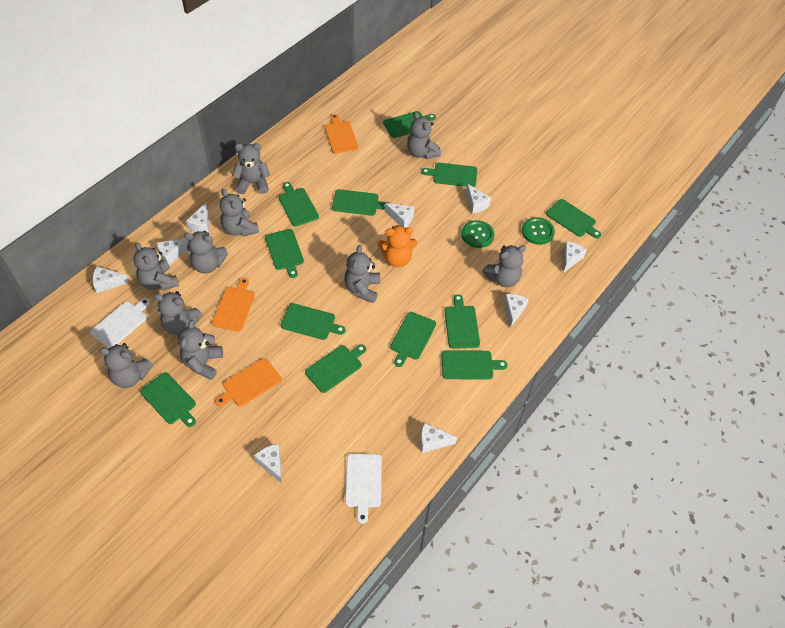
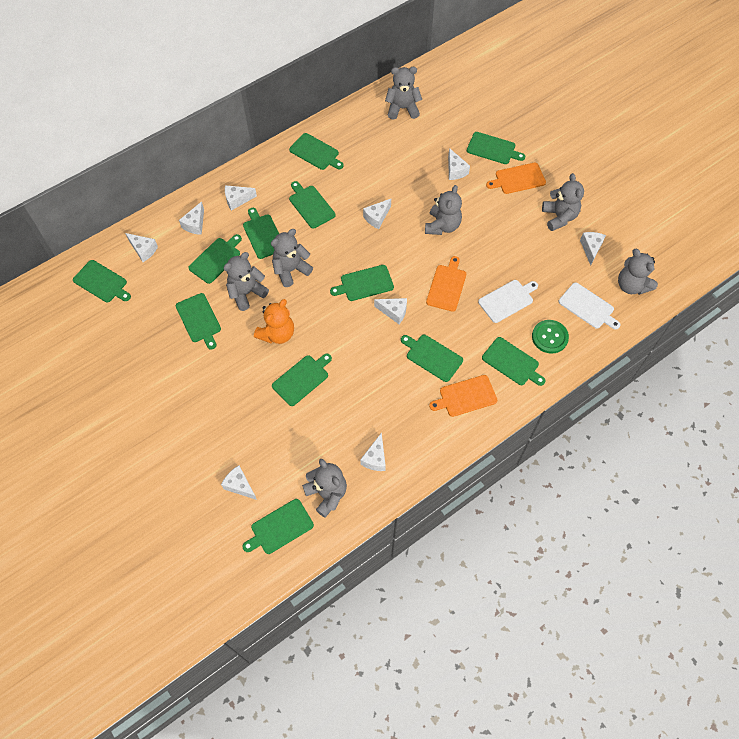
green button: 2 -> 1
grey teddy bear: 10 -> 7

